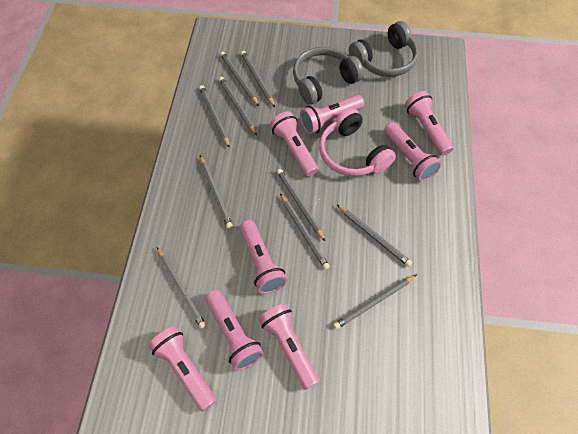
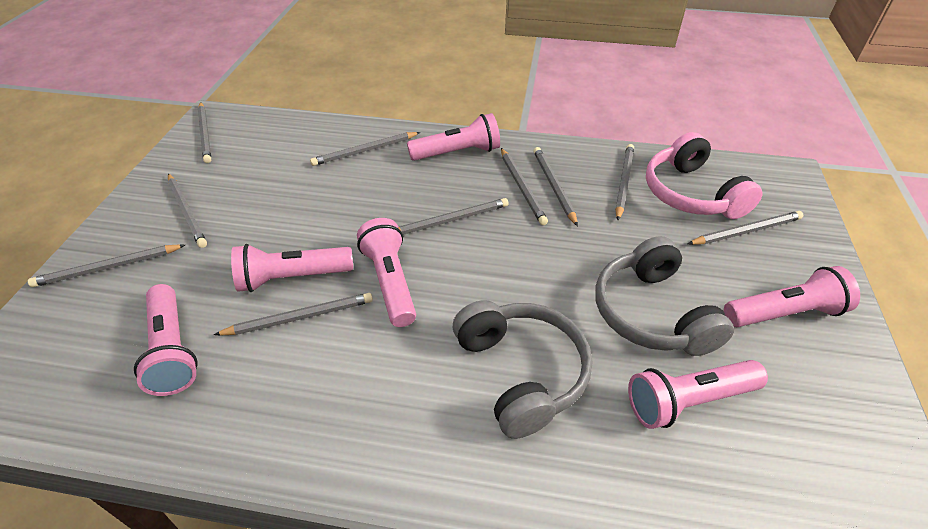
pink flashlight: 8 -> 6

